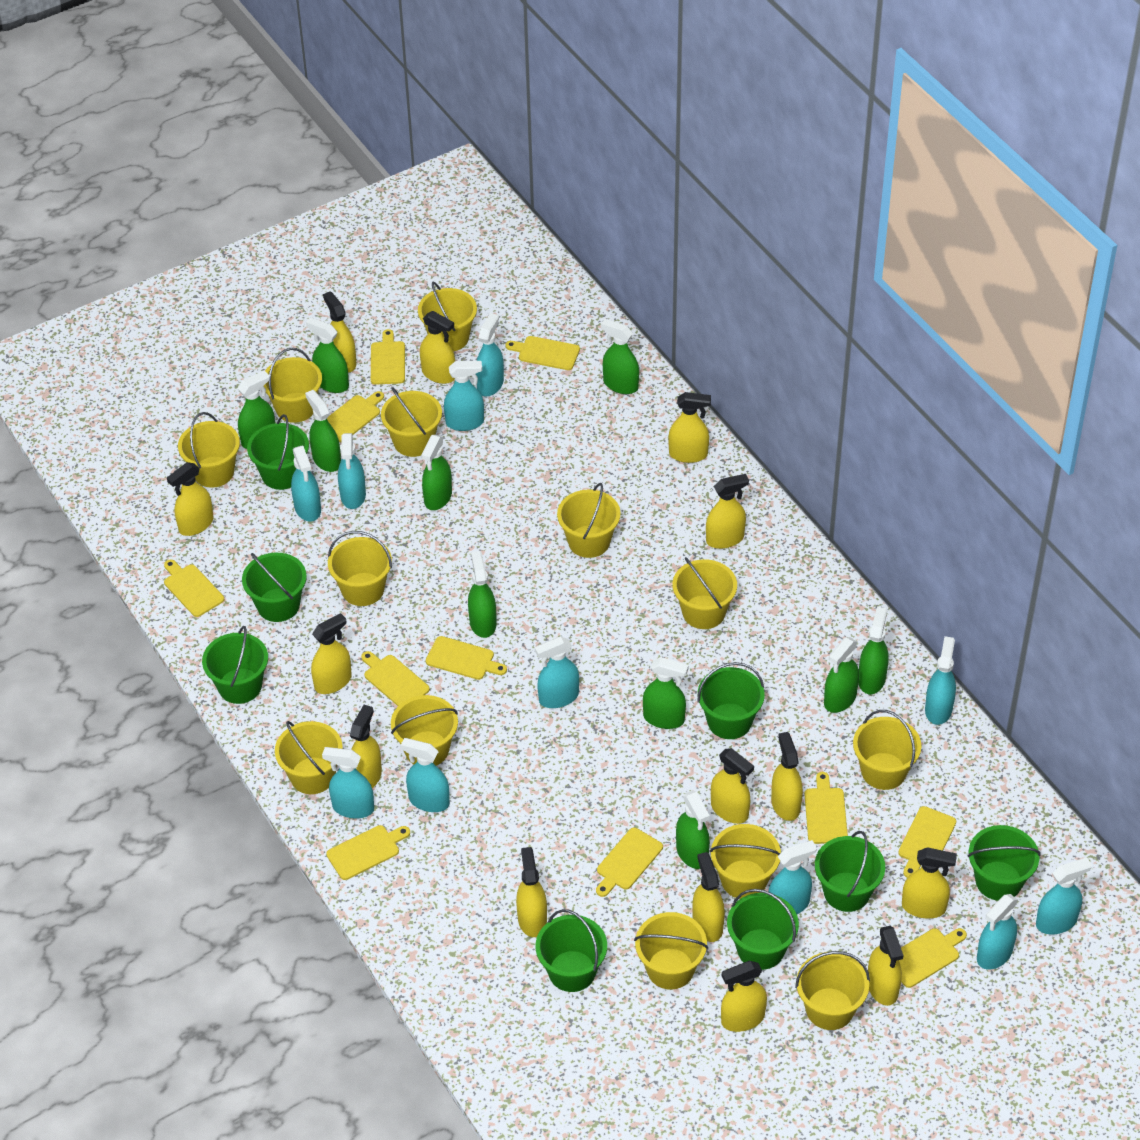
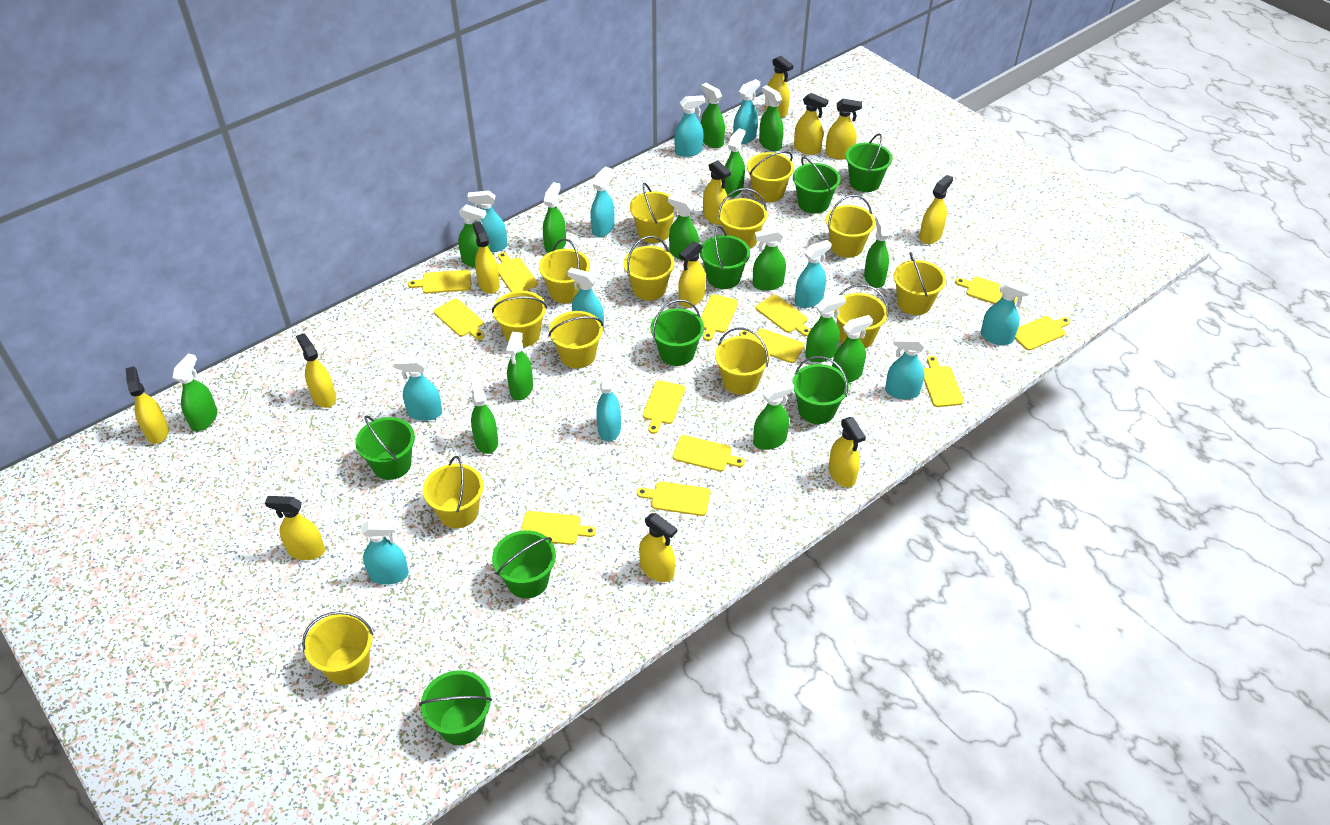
green spray bottle: 10 -> 14
yellow cutting board: 11 -> 13
yellow spray bottle: 14 -> 12

